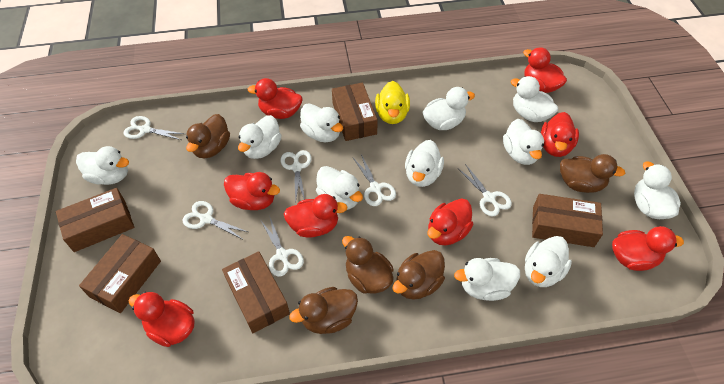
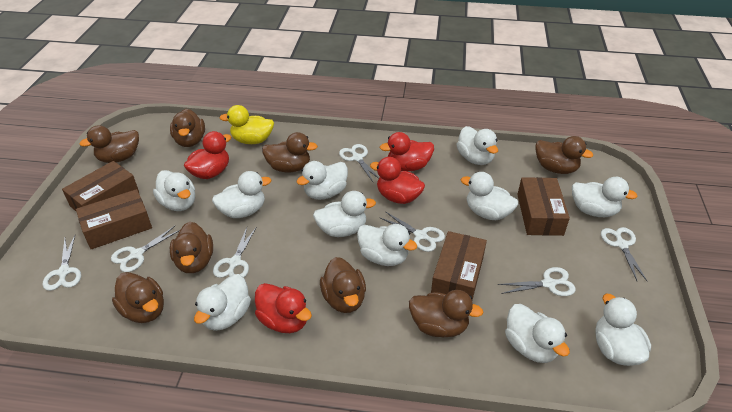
brown box: 5 -> 4
brown duck: 5 -> 8
red duck: 8 -> 4
white scissors: 6 -> 7

